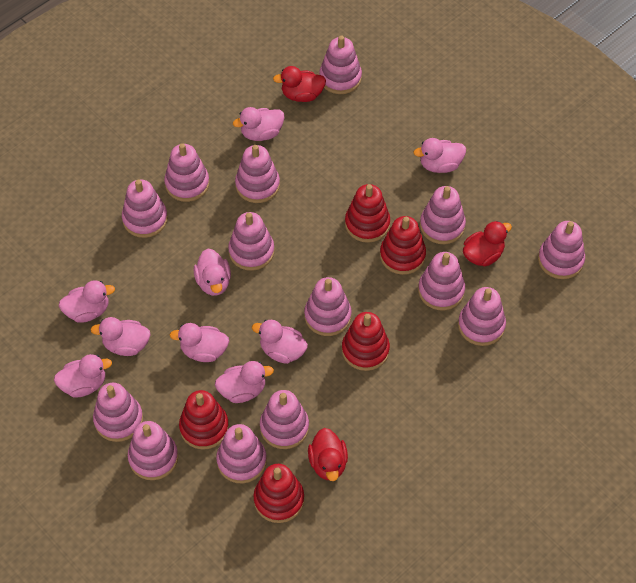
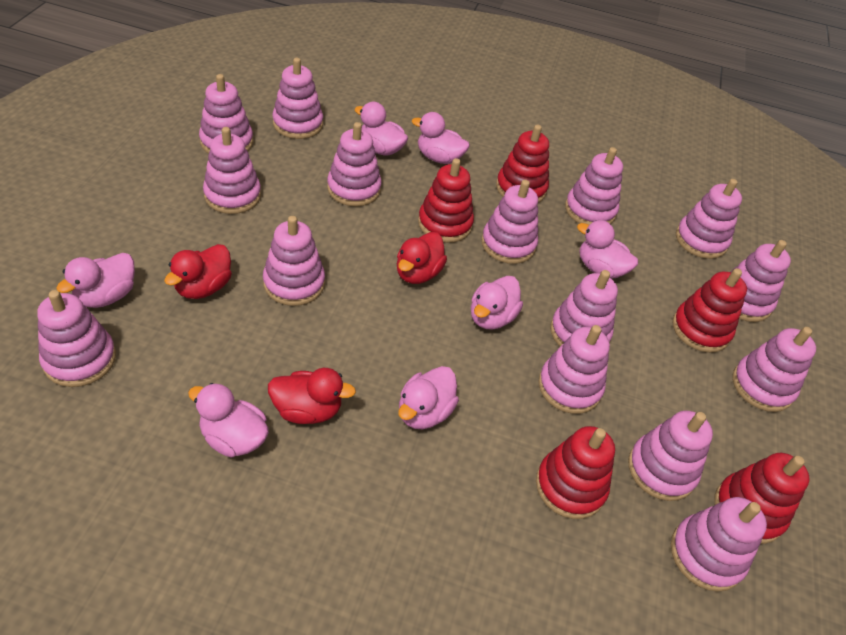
pink duck: 9 -> 7
pink stacking toy: 14 -> 15

